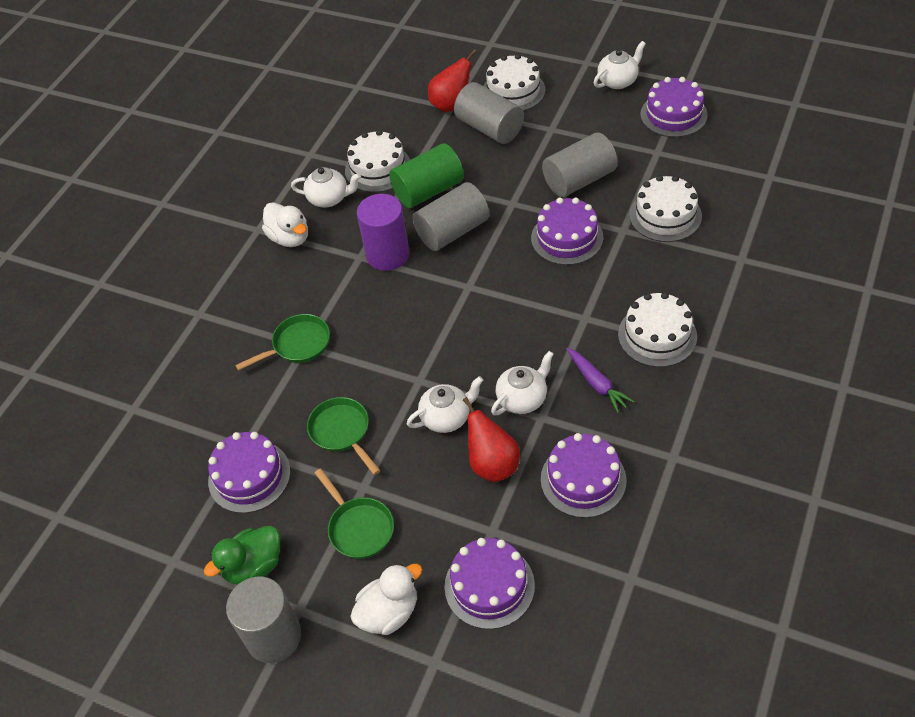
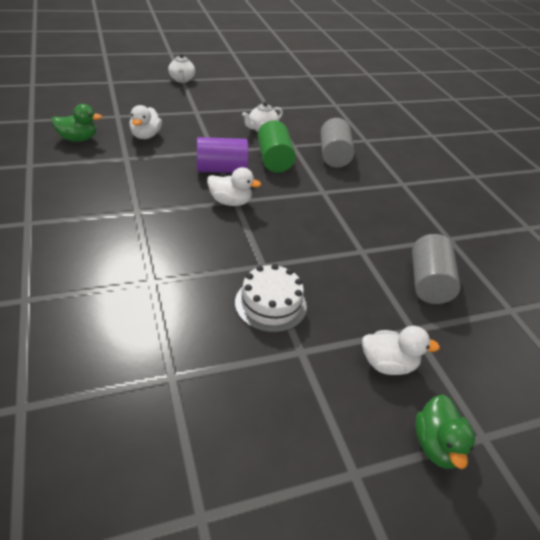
green duck: 1 -> 2
green pan: 3 -> 0
grey cylinder: 4 -> 2
purple cake: 5 -> 0
purple carrot: 1 -> 0
red pear: 2 -> 0
white cake: 4 -> 1
white duck: 2 -> 3
white teapot: 4 -> 2

